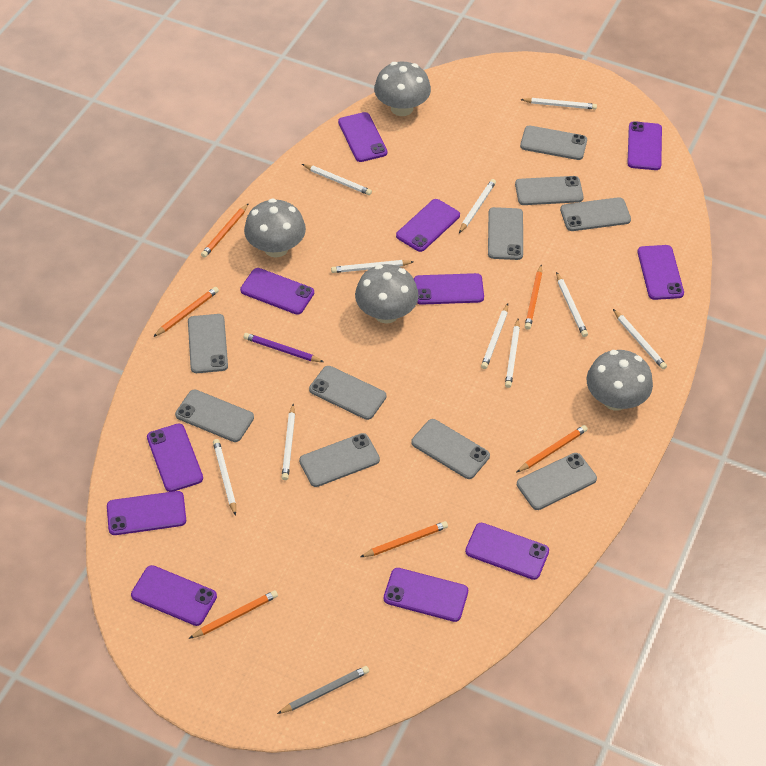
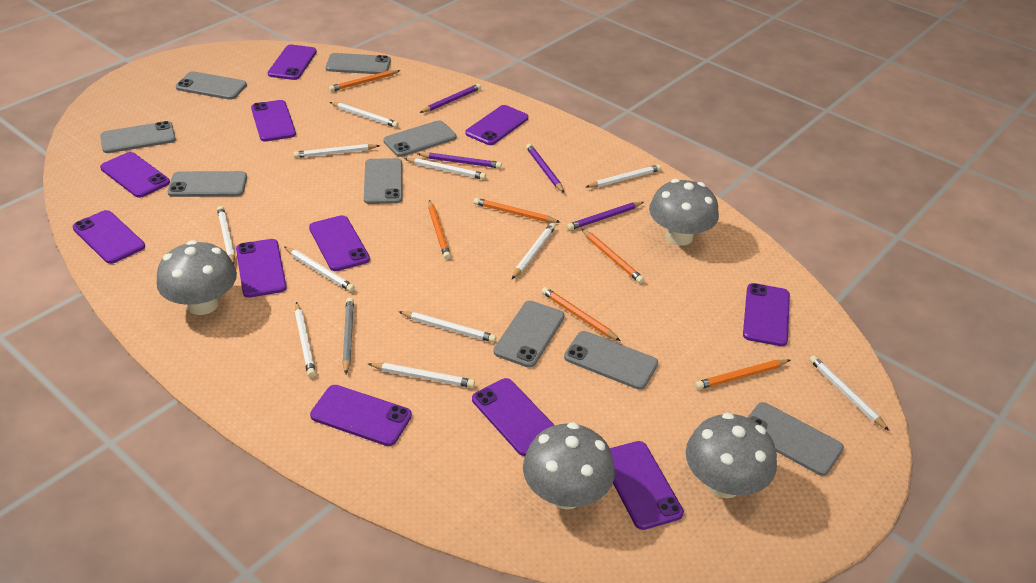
grey phone: 10 -> 9
purple pencil: 1 -> 4
white pencil: 10 -> 11

